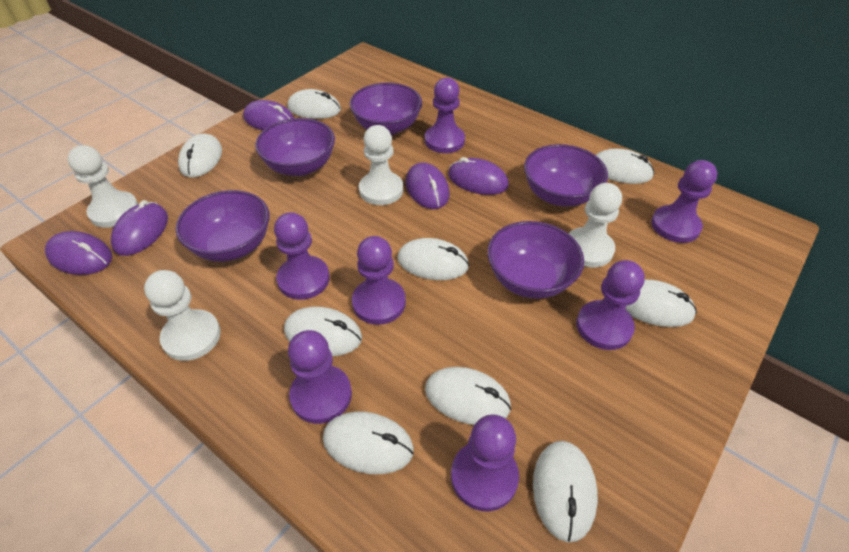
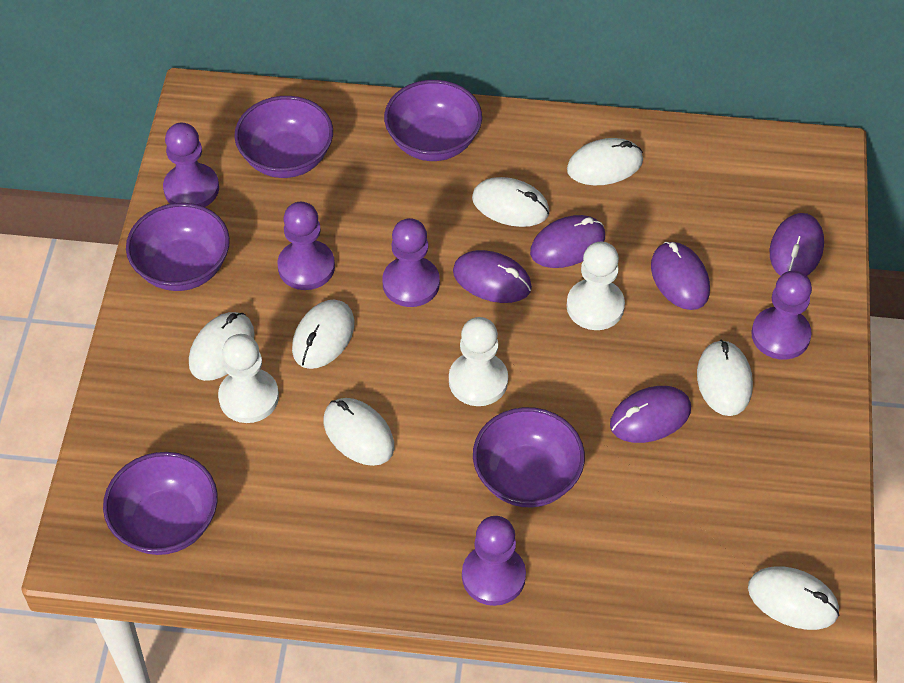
purple pawn: 7 -> 5
white mouse: 9 -> 7
white pawn: 4 -> 3

